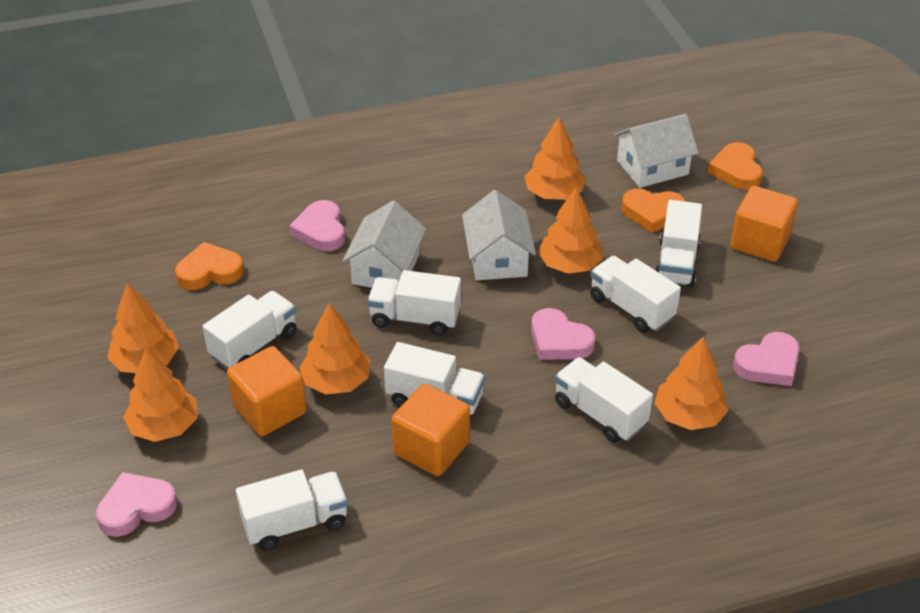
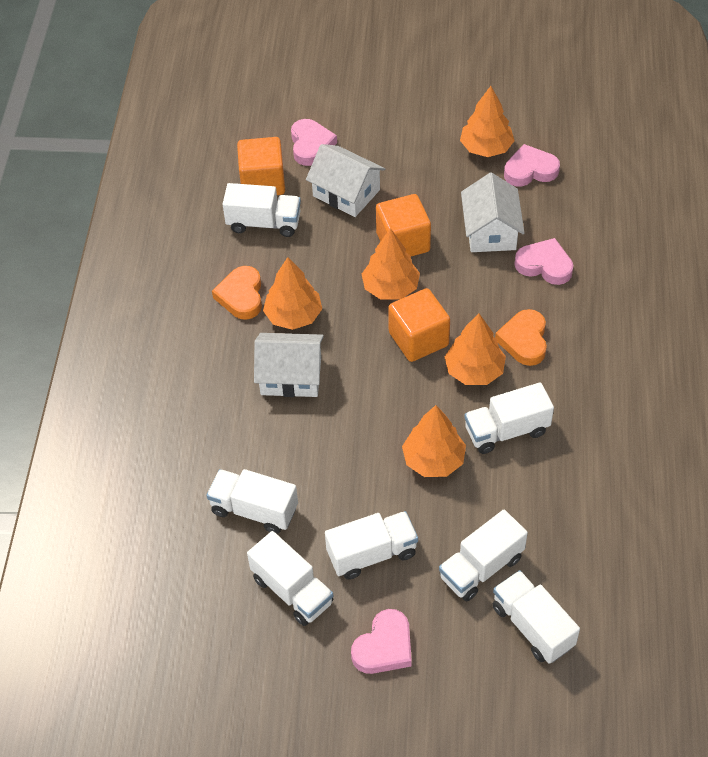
orange heart: 3 -> 2
orange tree: 6 -> 5

